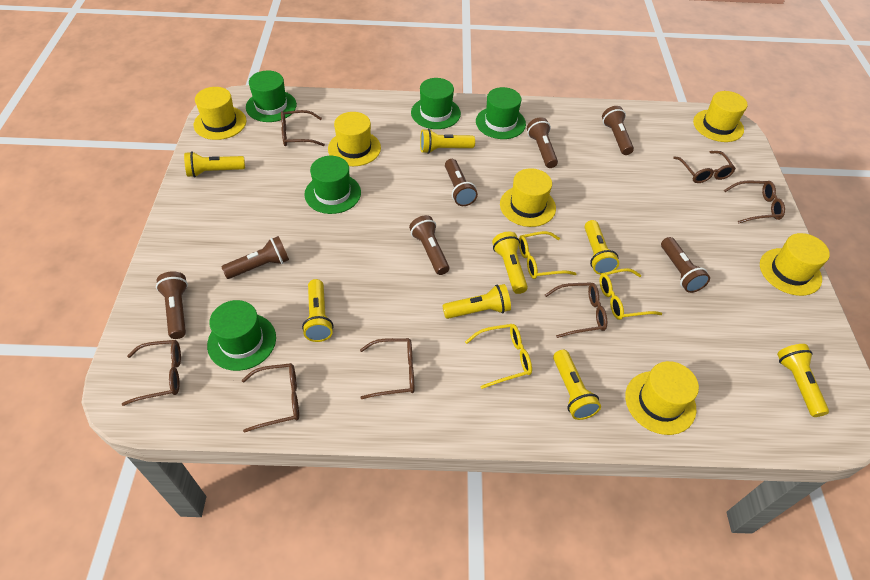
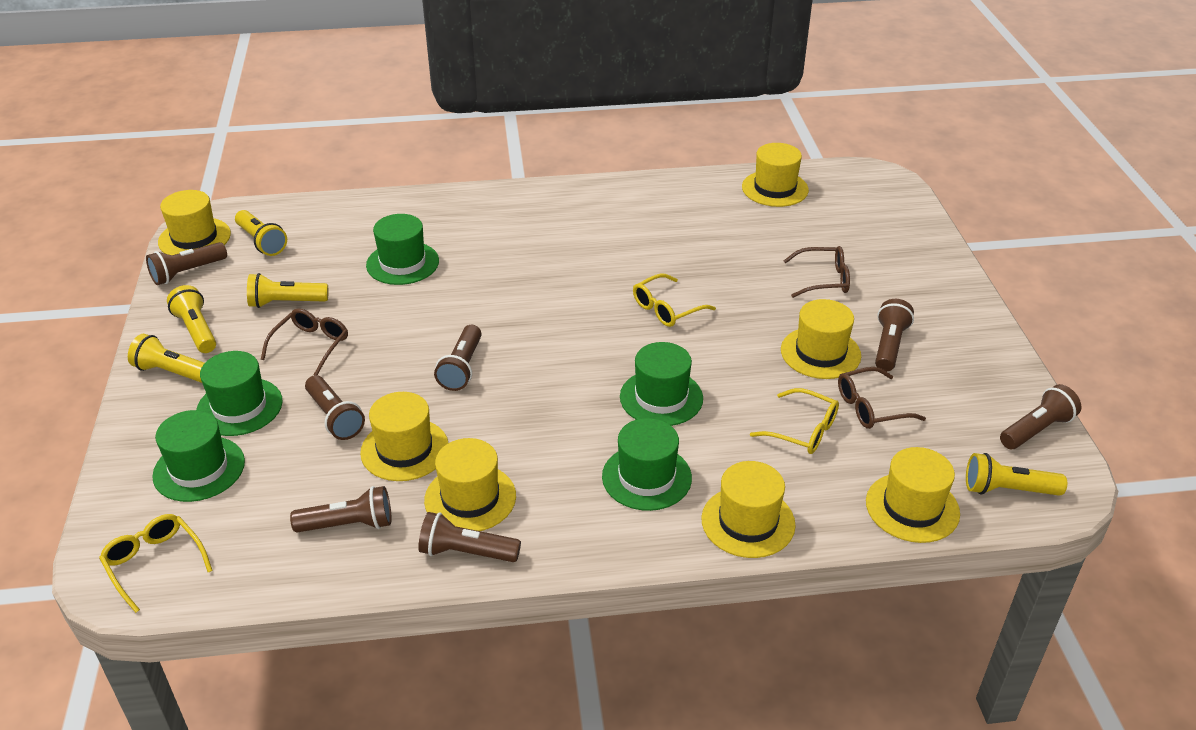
brown glasses: 7 -> 3
yellow flashlight: 8 -> 5
yellow hat: 6 -> 7

